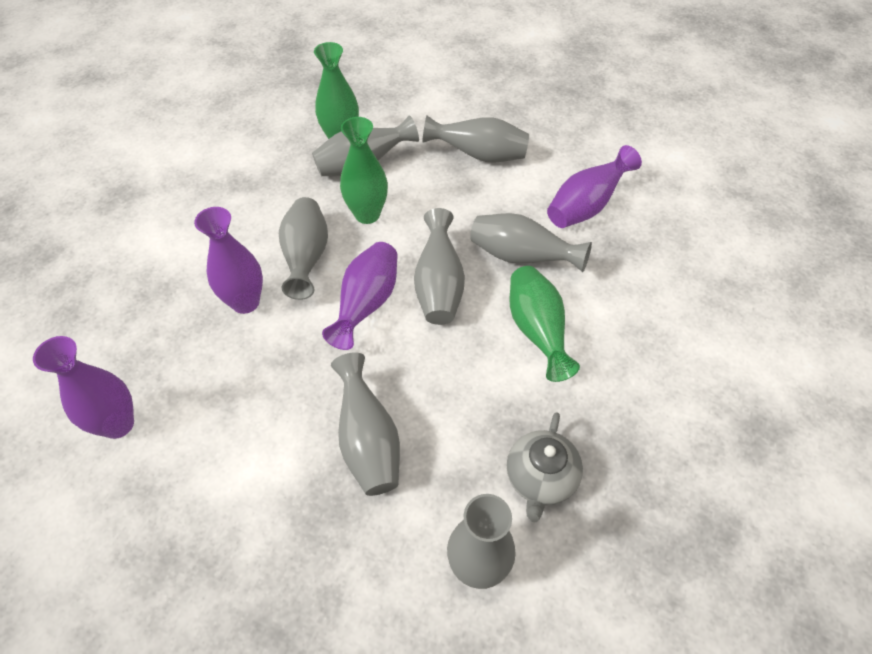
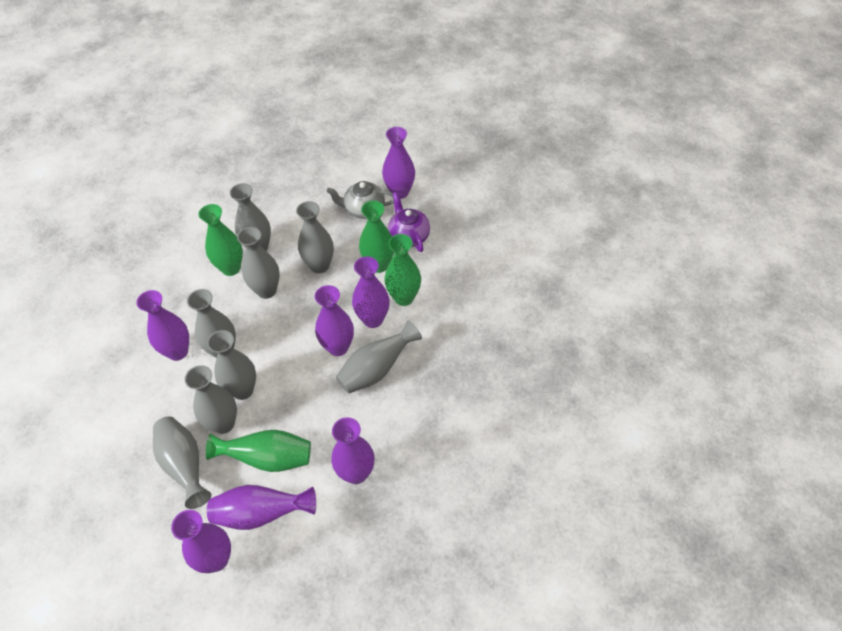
green vase: 3 -> 4
grey vase: 7 -> 8
purple teapot: 0 -> 1
purple vase: 4 -> 7

